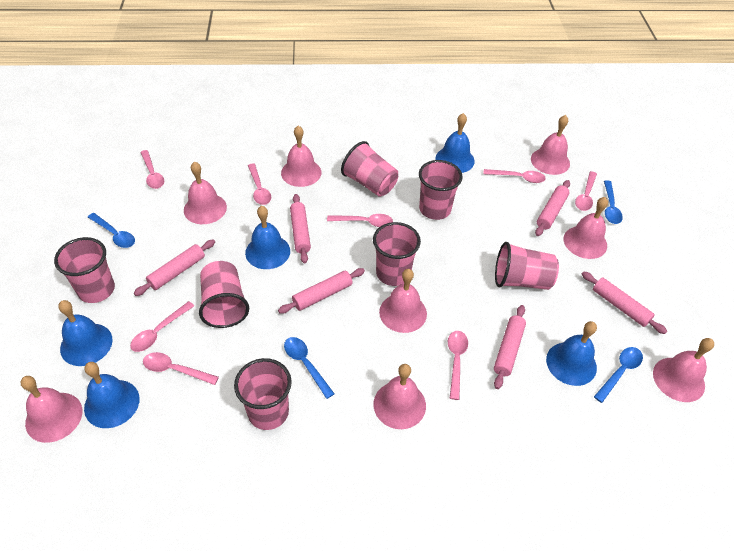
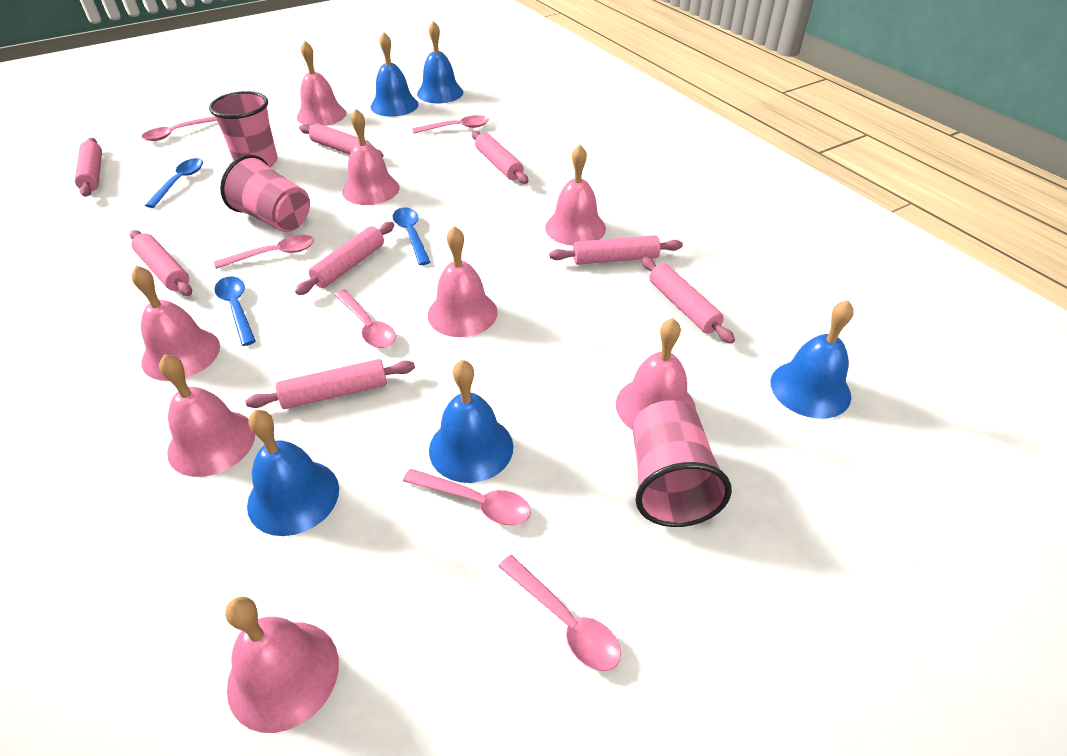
blue spoon: 4 -> 3
pink cup: 7 -> 3
pink rolling pin: 6 -> 8
pink spoon: 8 -> 6

